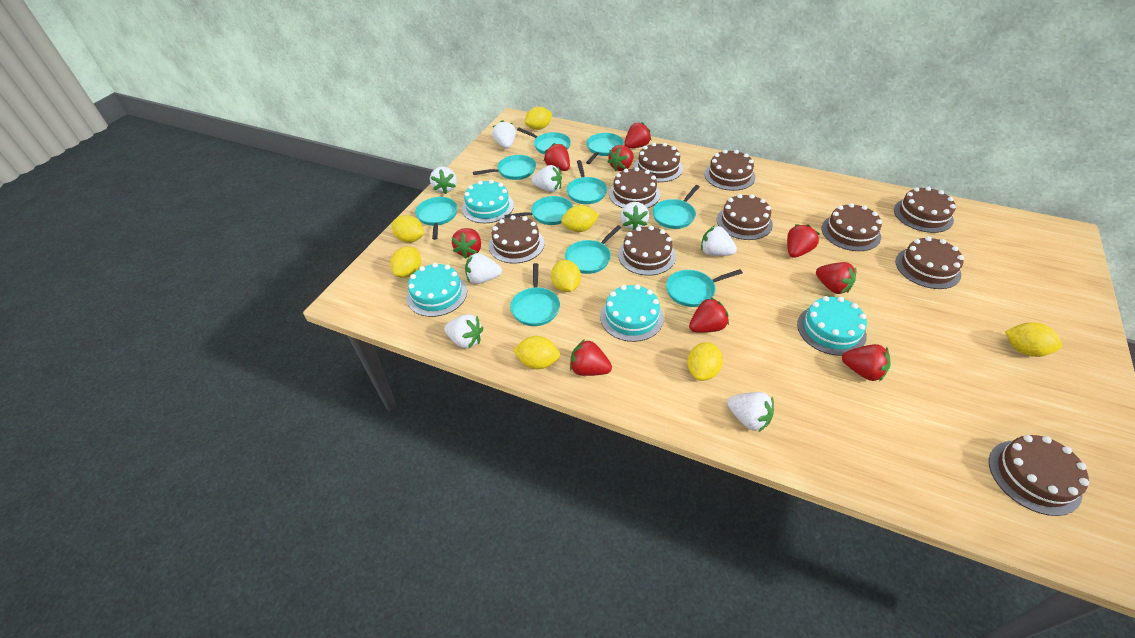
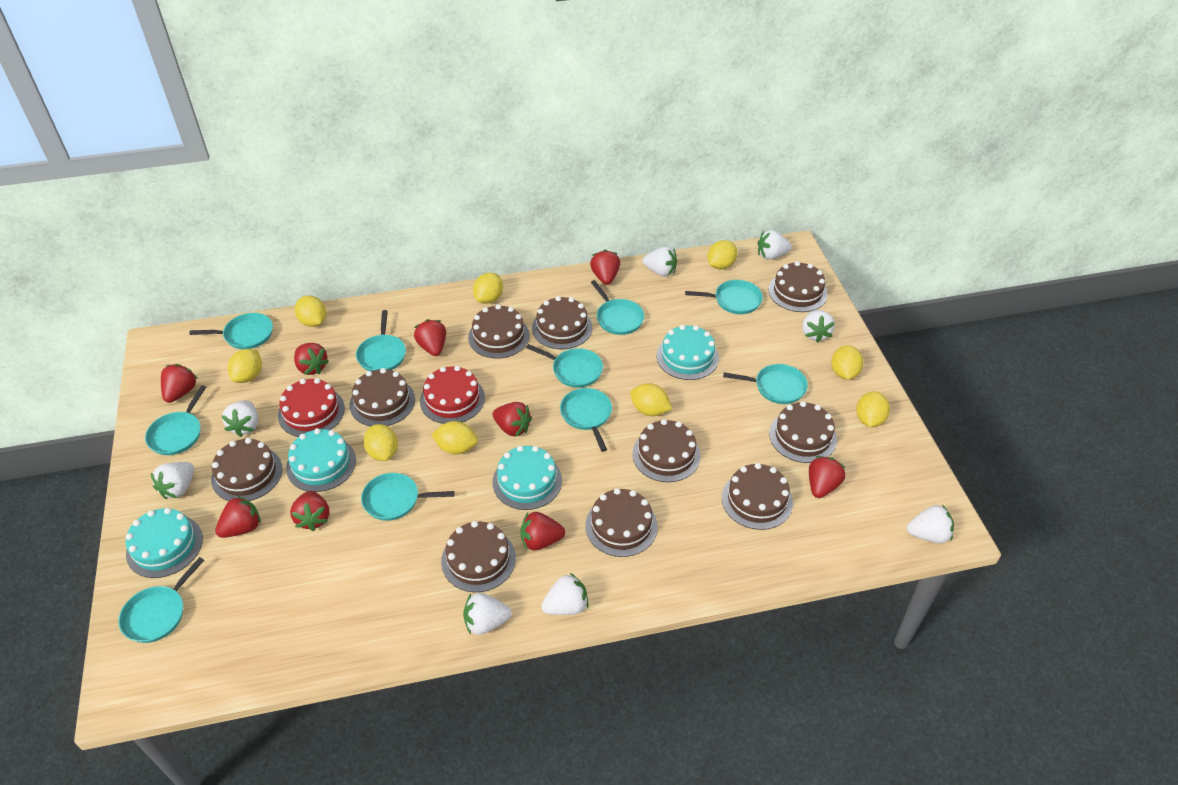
red cake: 0 -> 2
yellow lemon: 8 -> 9

